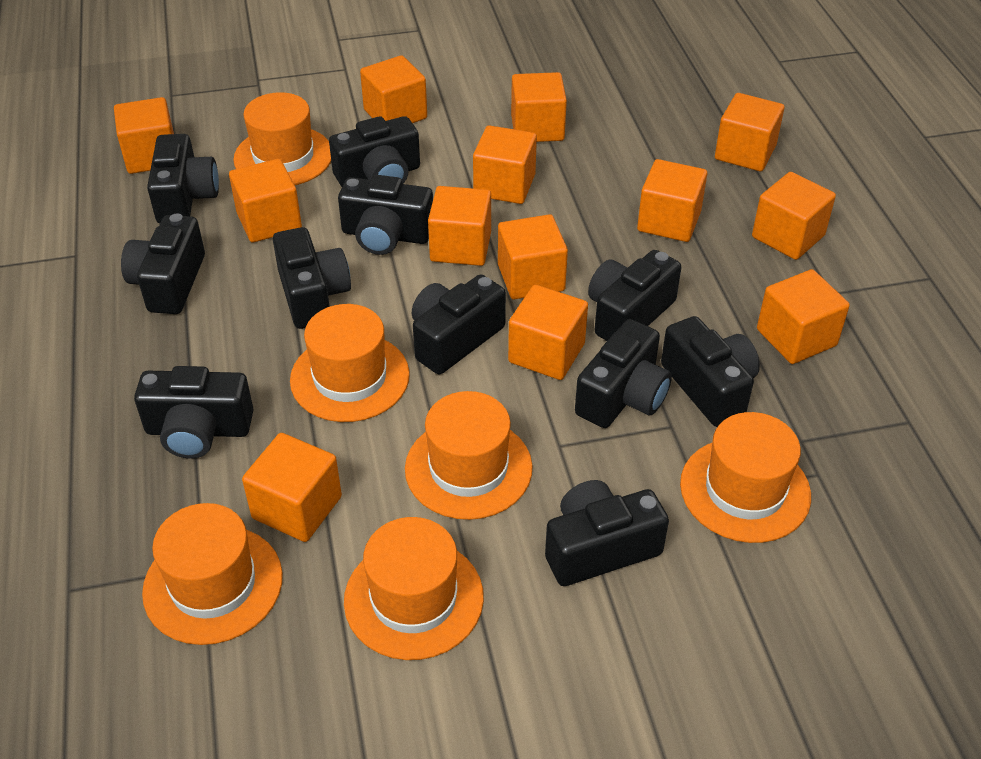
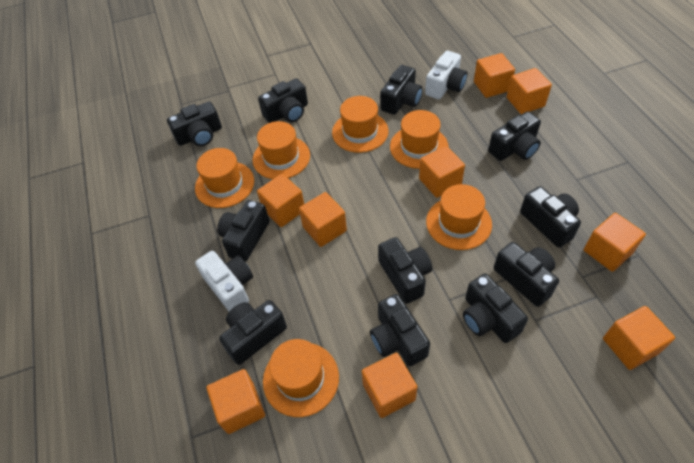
orange cube: 13 -> 9
white camera: 0 -> 2

